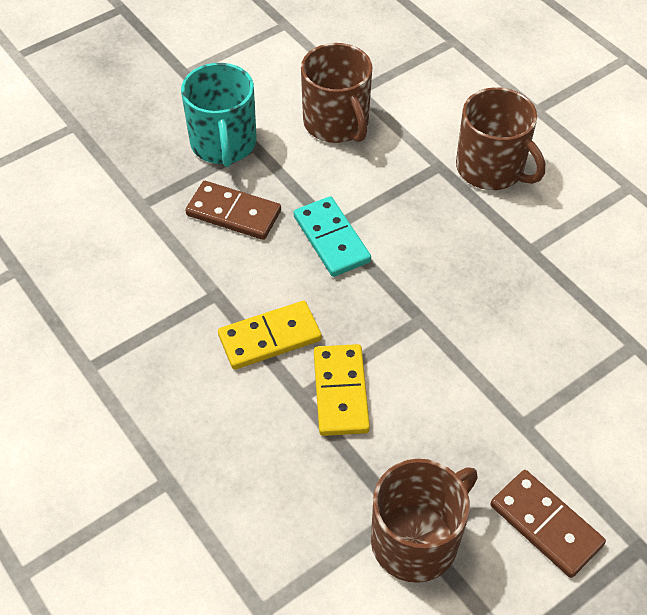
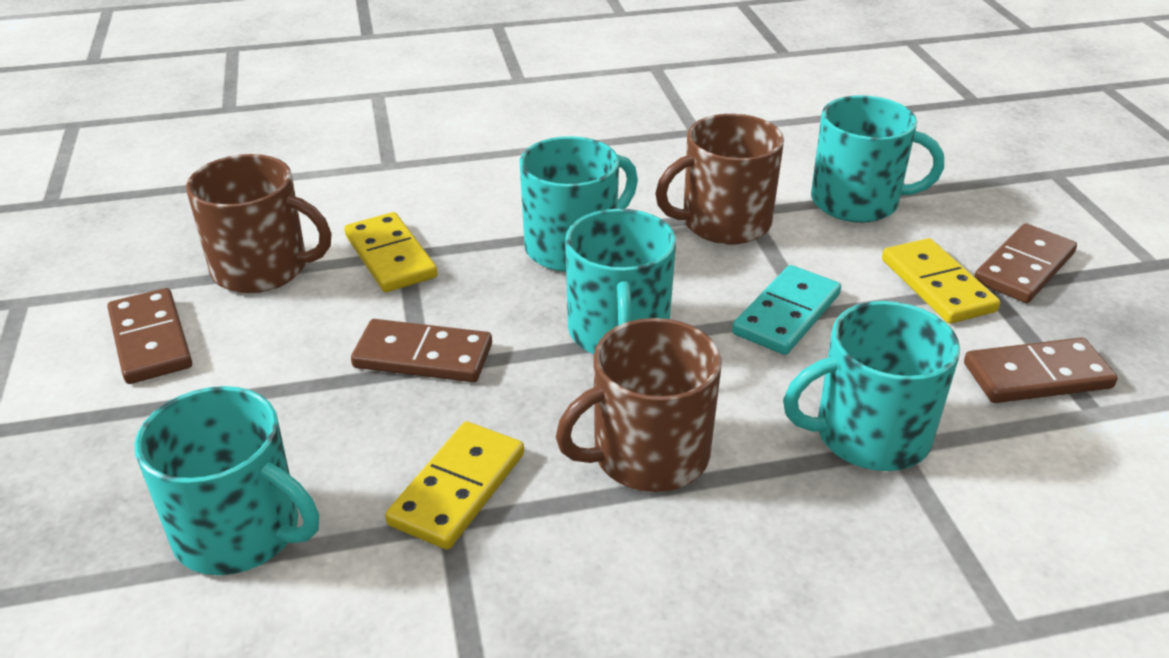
brown domino: 2 -> 4
turquoise mug: 1 -> 5
yellow domino: 2 -> 3

